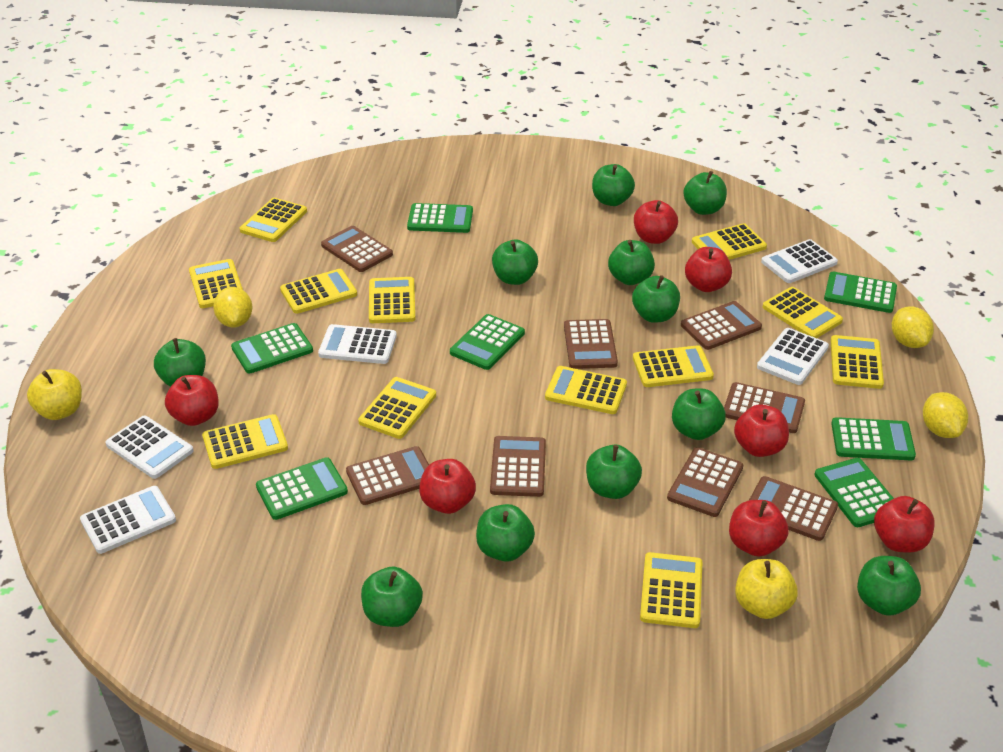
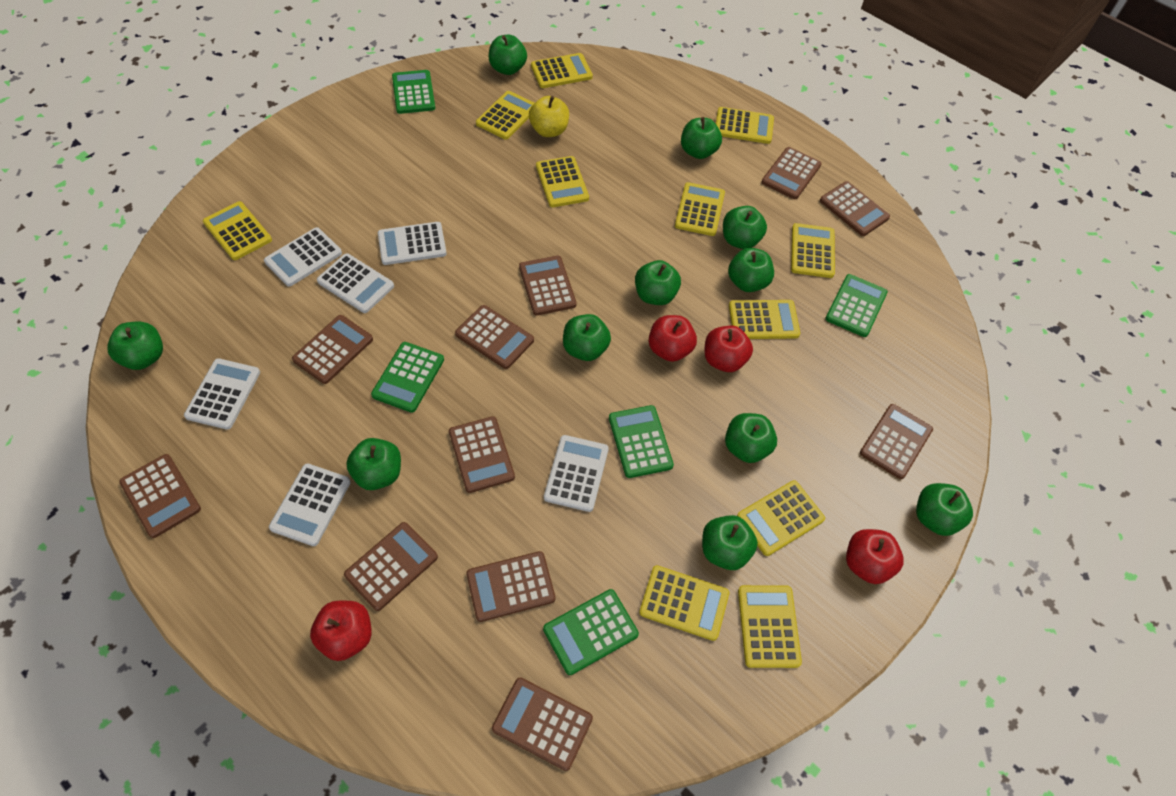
brown calculator: 8 -> 11
green calculator: 7 -> 5
red apple: 7 -> 4
white calculator: 5 -> 6
yellow apple: 2 -> 1
yellow calculator: 12 -> 11
yellow lemon: 3 -> 0

